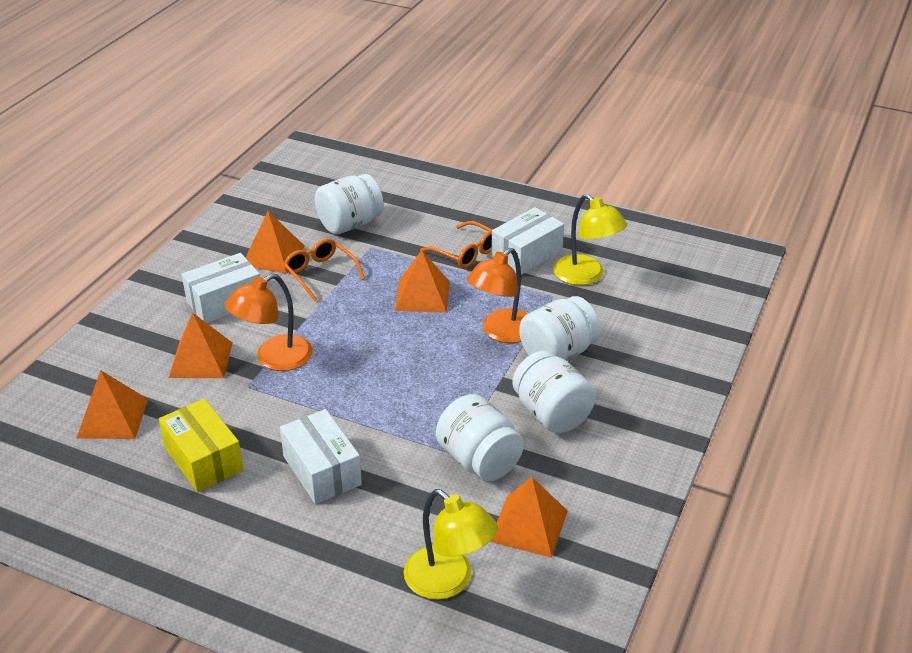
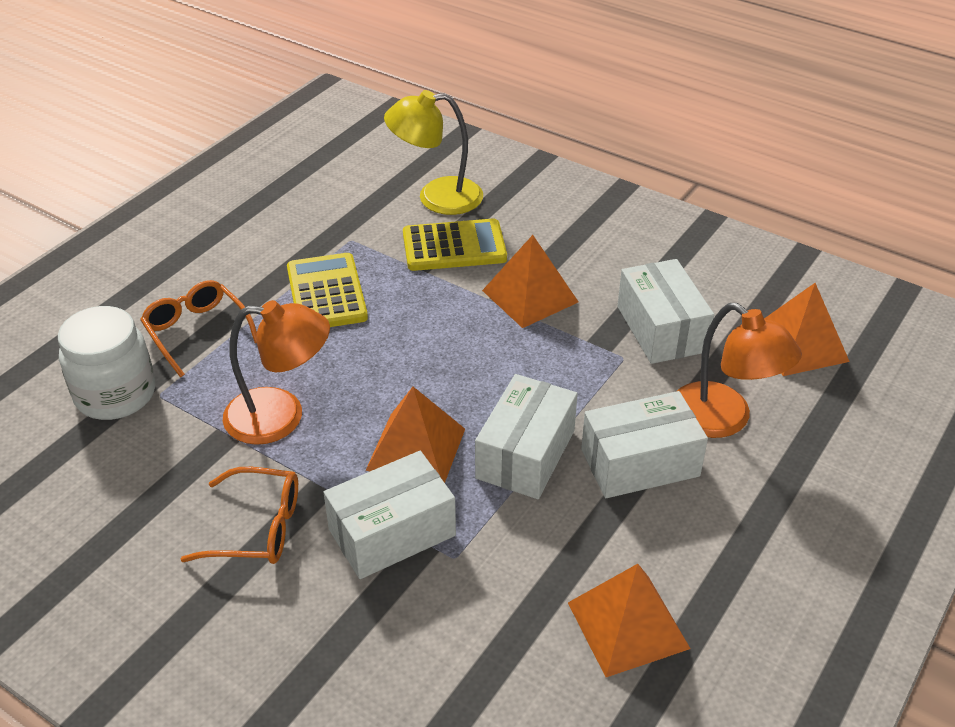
orange pyramid: 5 -> 4
white box: 3 -> 4
white jar: 4 -> 1
yellow box: 1 -> 0
yellow calculator: 0 -> 2
yellow lamp: 2 -> 1

